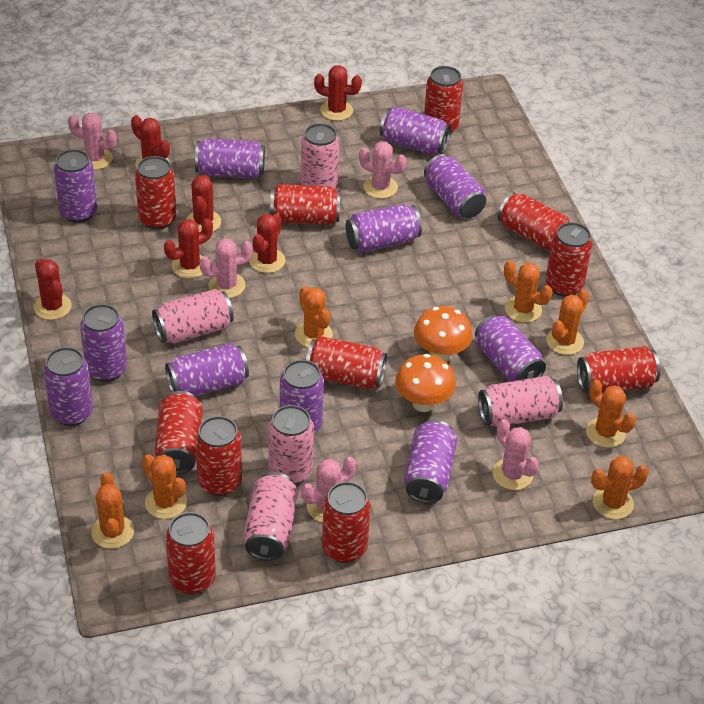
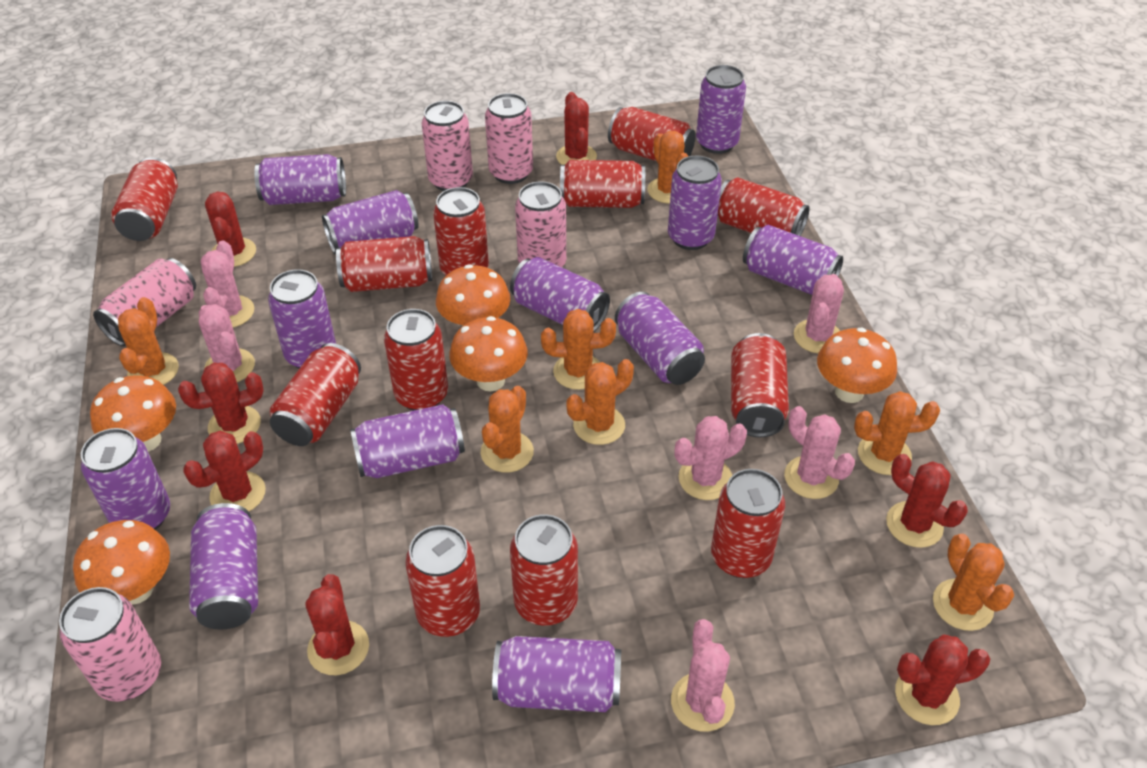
orange mushroom: 2 -> 5
pink cactus: 5 -> 6
purple can: 11 -> 12
red cactus: 6 -> 7
red can: 11 -> 12

